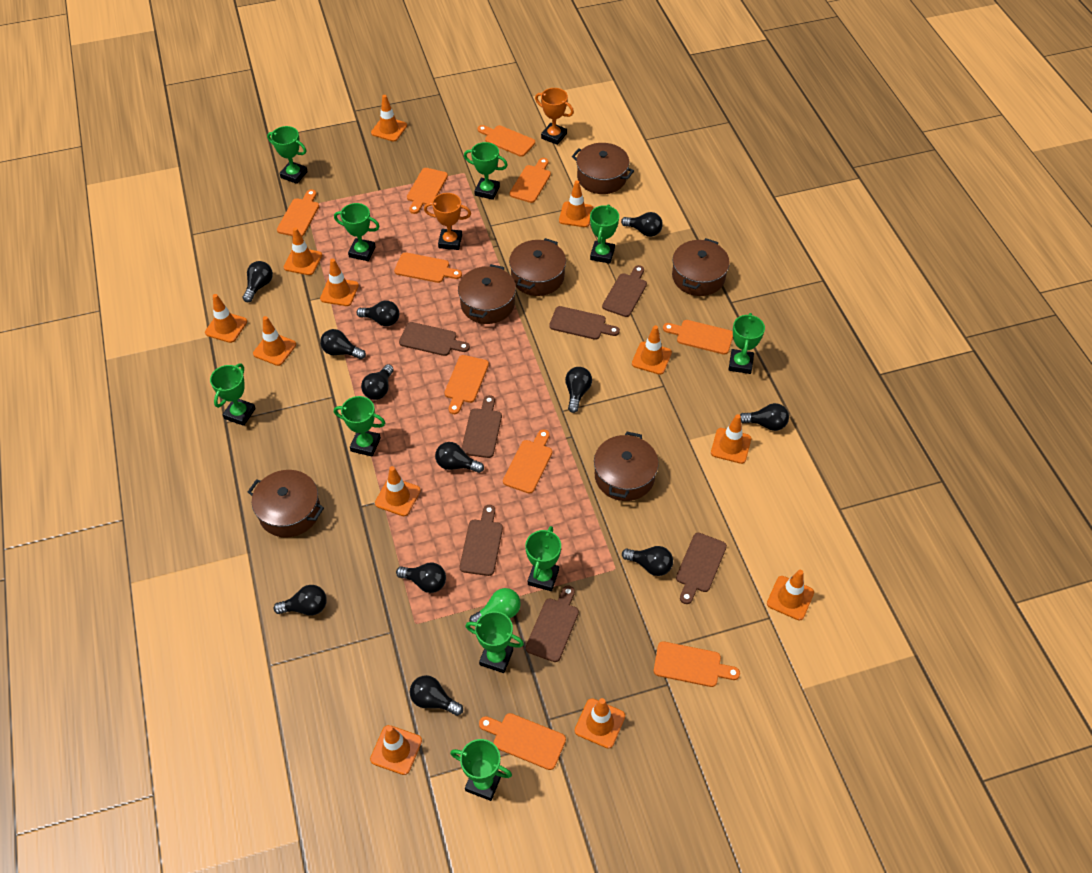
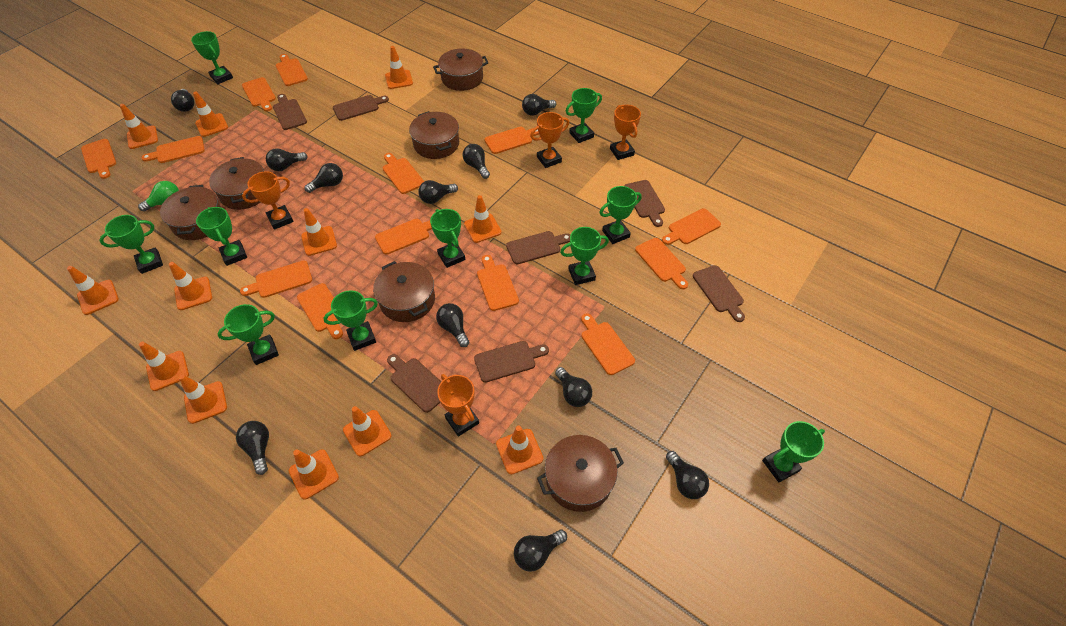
black light bulb: 12 -> 11
orange cutting board: 10 -> 13
orange trophy: 2 -> 4

